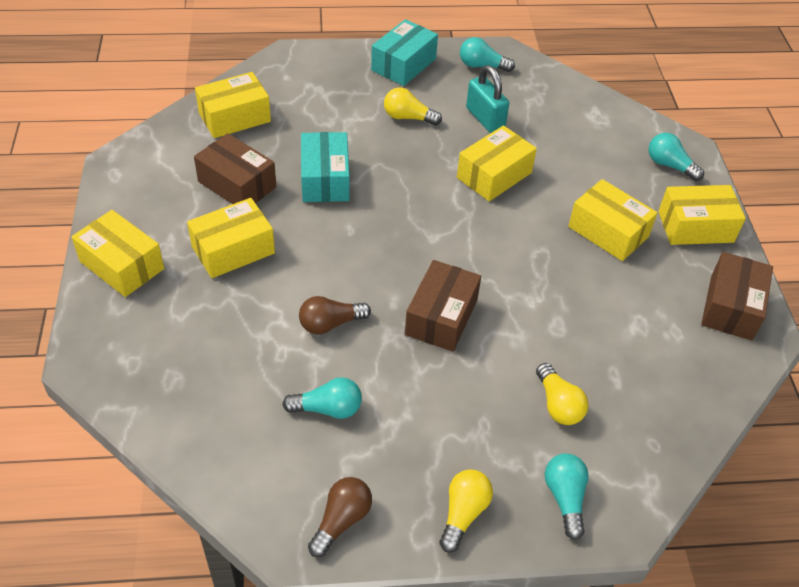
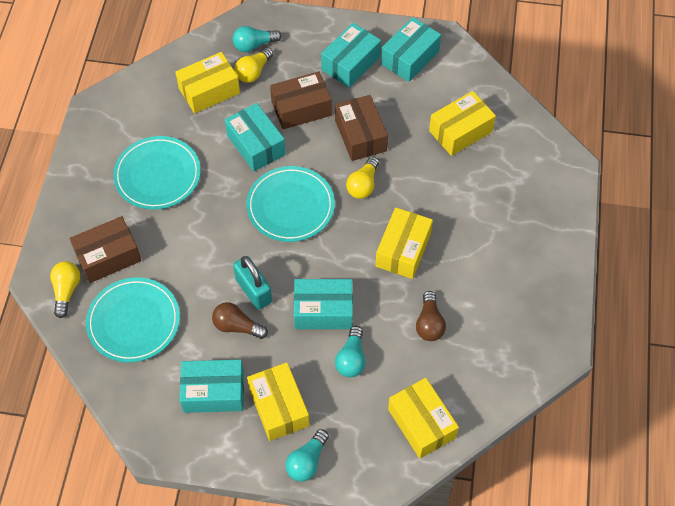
turquoise box: 2 -> 5
turquoise light bulb: 4 -> 3
turquoise plate: 0 -> 3
yellow box: 6 -> 5

